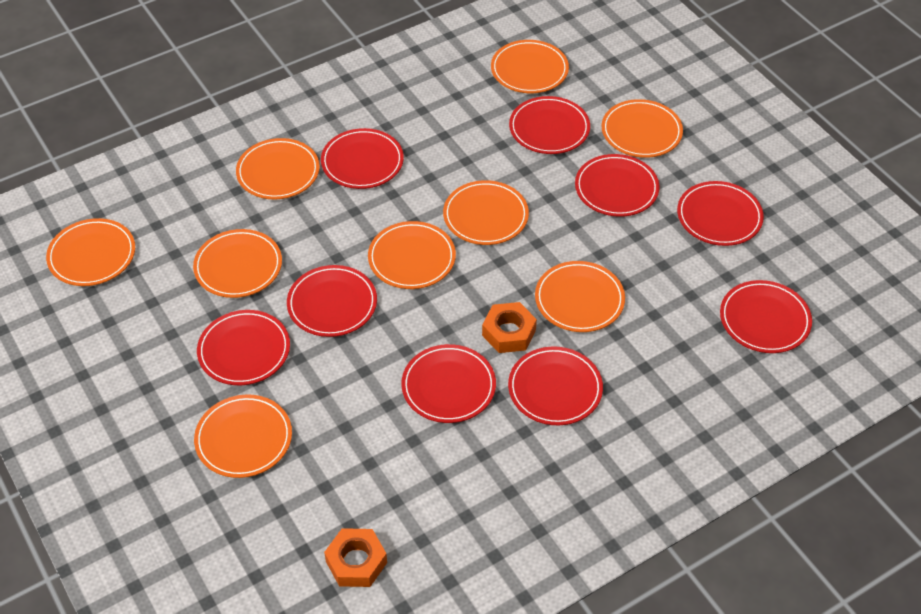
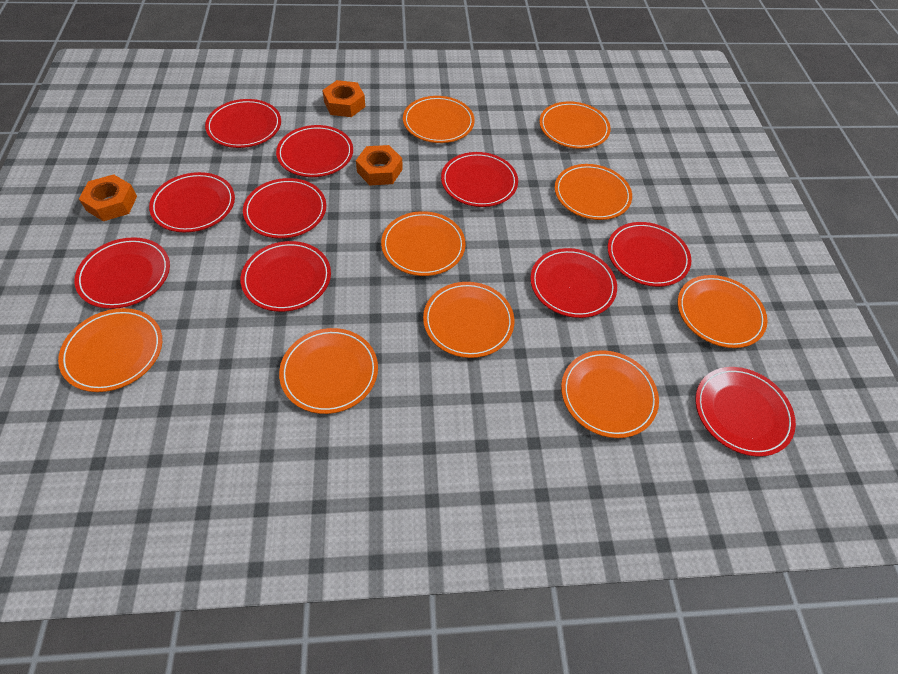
orange nut: 2 -> 3
red plate: 9 -> 10

